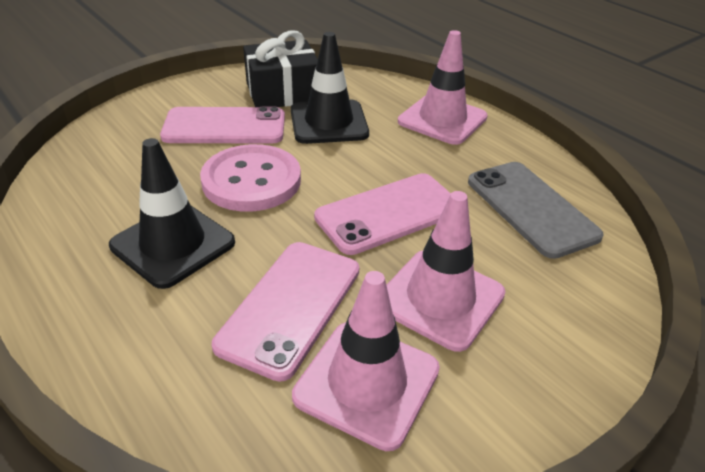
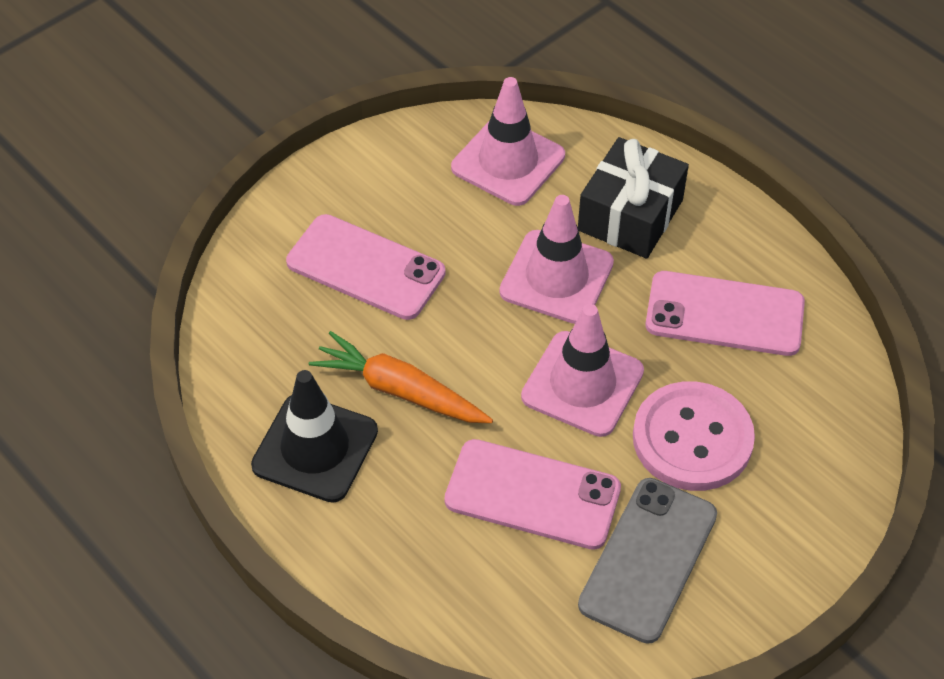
black traffic cone: 2 -> 1
orange carrot: 0 -> 1

